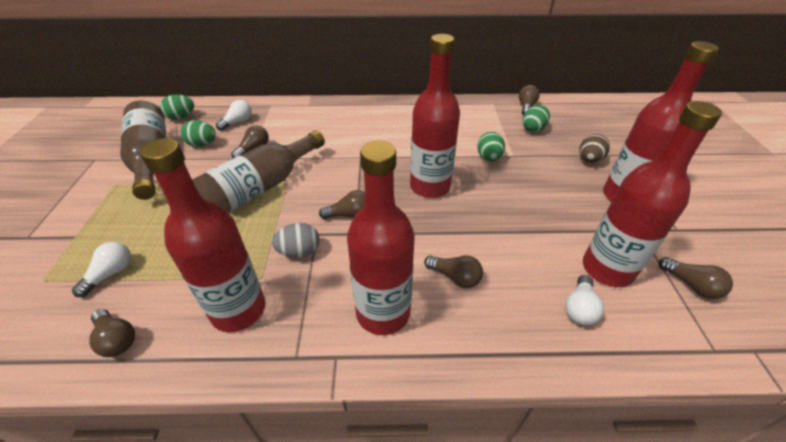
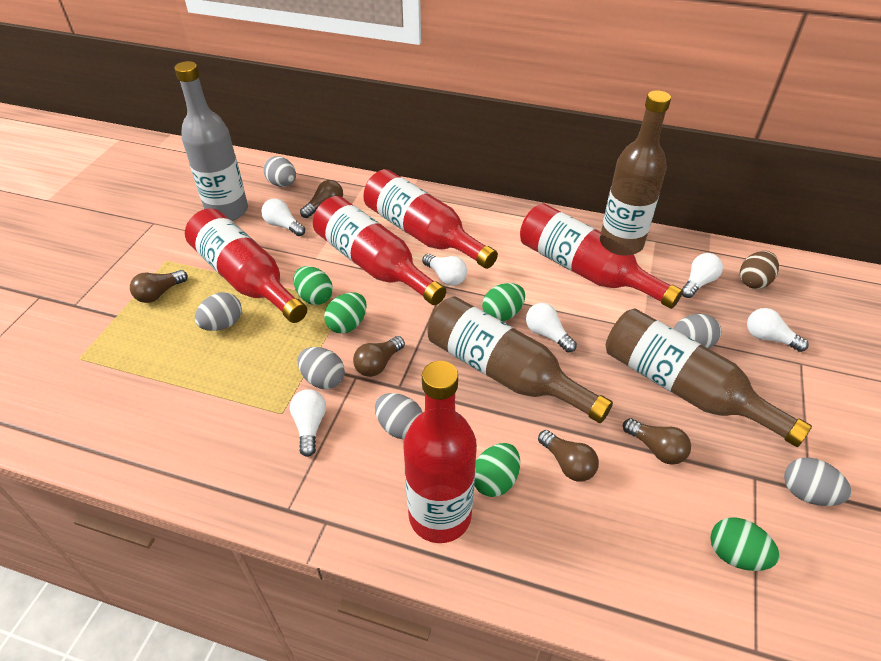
brown bottle: 2 -> 3
brown light bulb: 6 -> 5
green egg: 4 -> 5
grey bottle: 0 -> 1
grey egg: 1 -> 6
white light bulb: 3 -> 6

